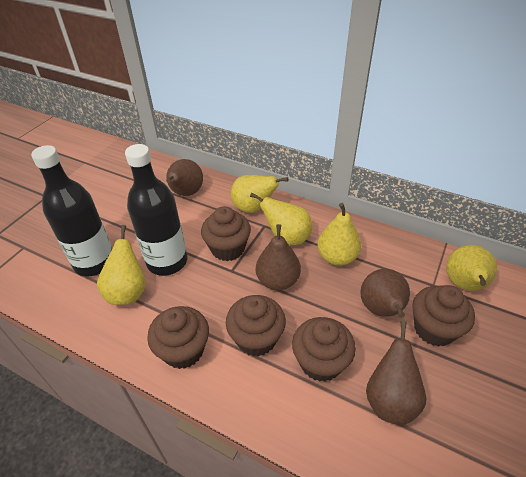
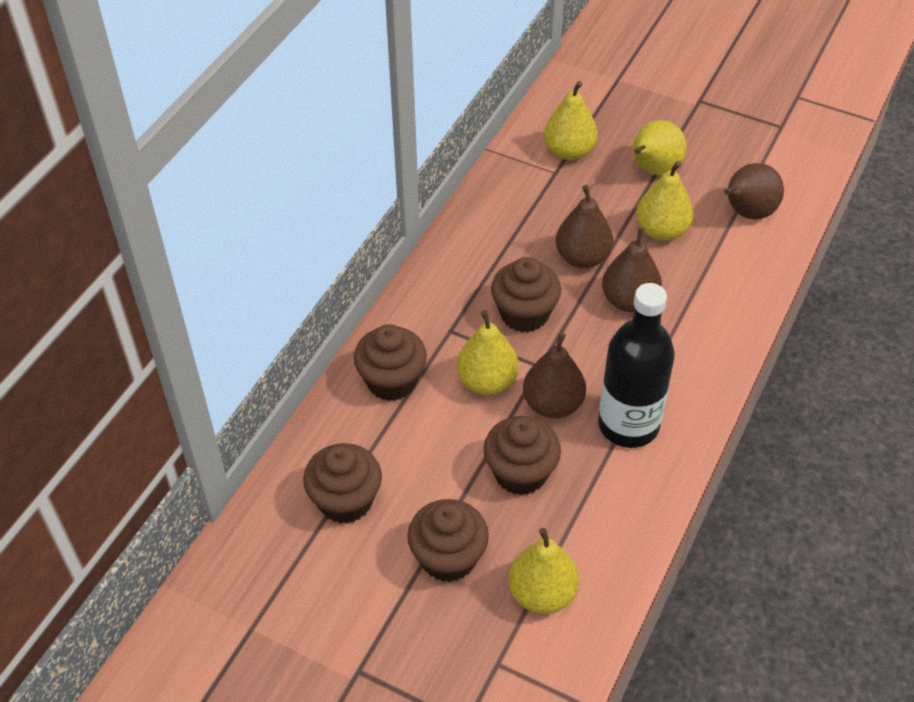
black bottle: 2 -> 1

